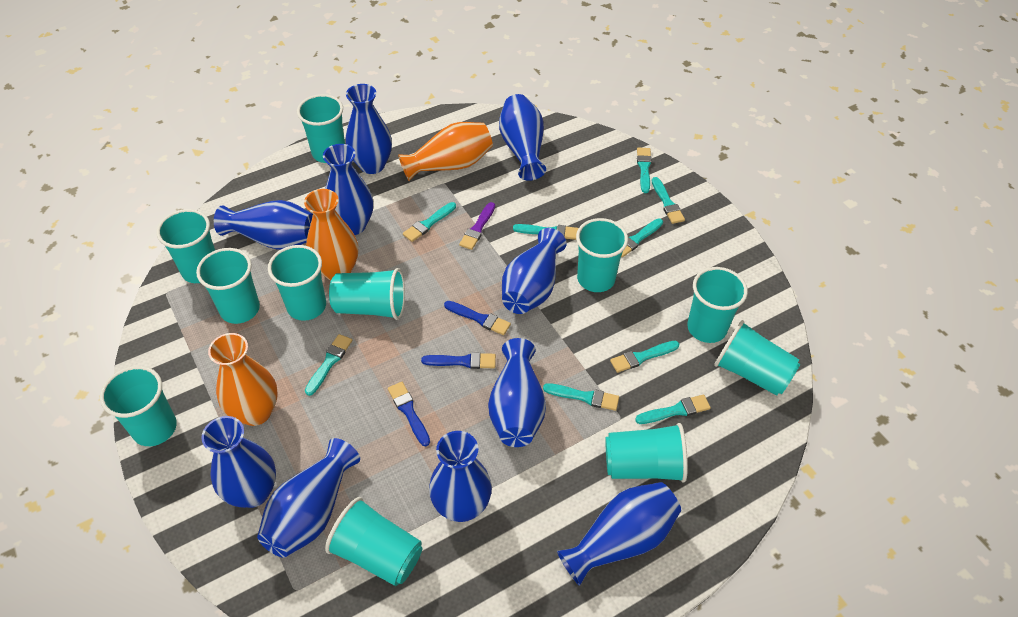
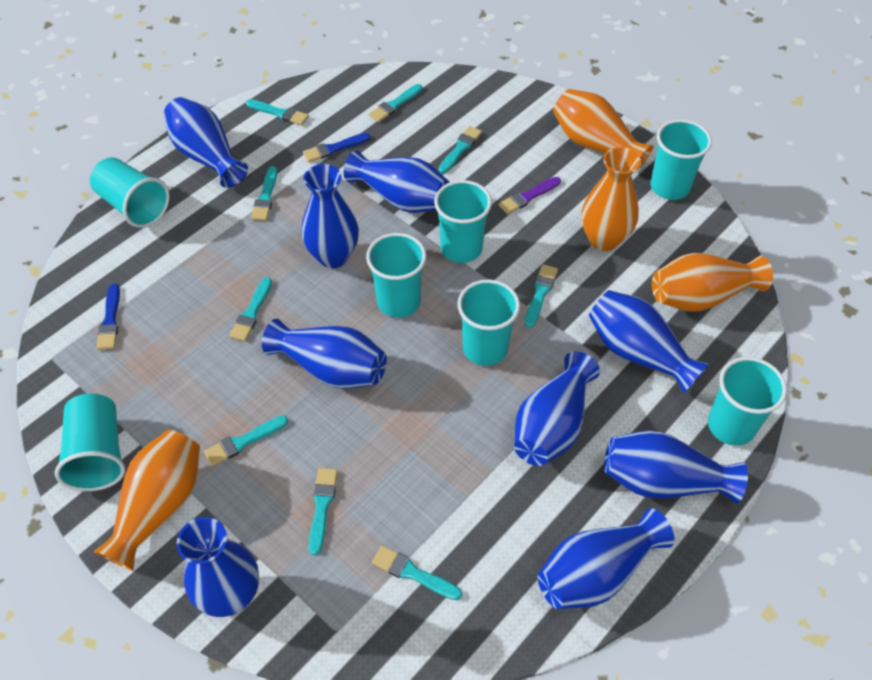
blue brush: 3 -> 2
blue vase: 10 -> 9
orange vase: 3 -> 4
turquoise cup: 11 -> 7

